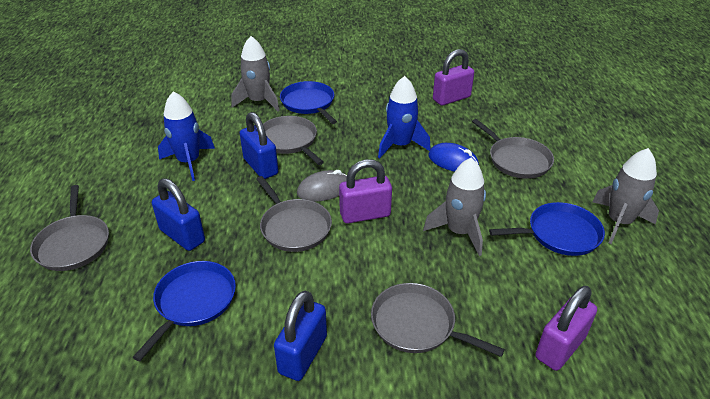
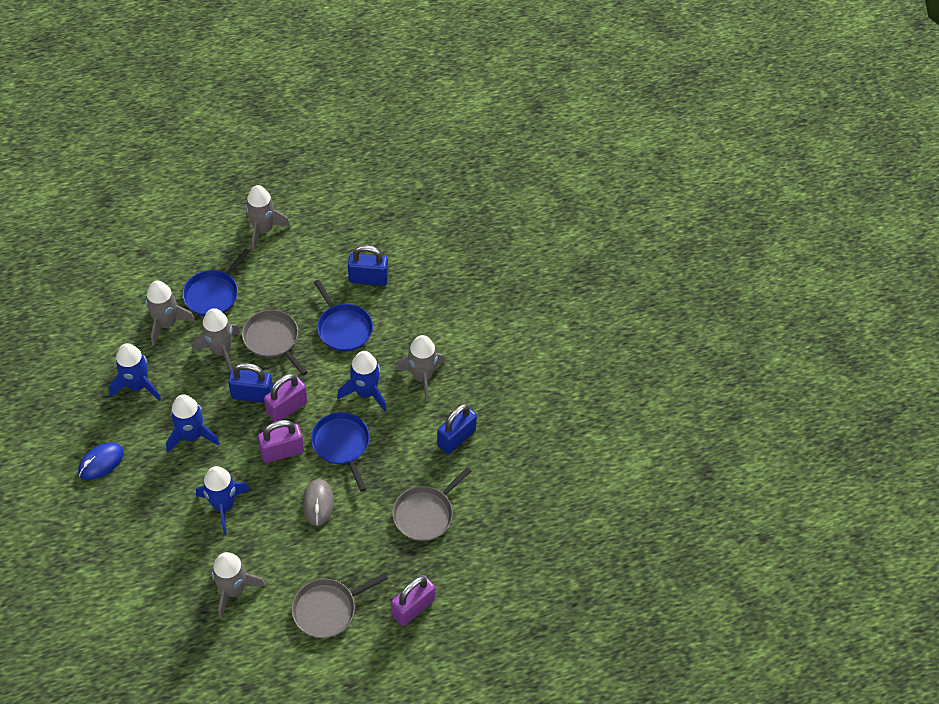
blue rocket: 2 -> 4
grey pan: 5 -> 3
grey rocket: 3 -> 5

